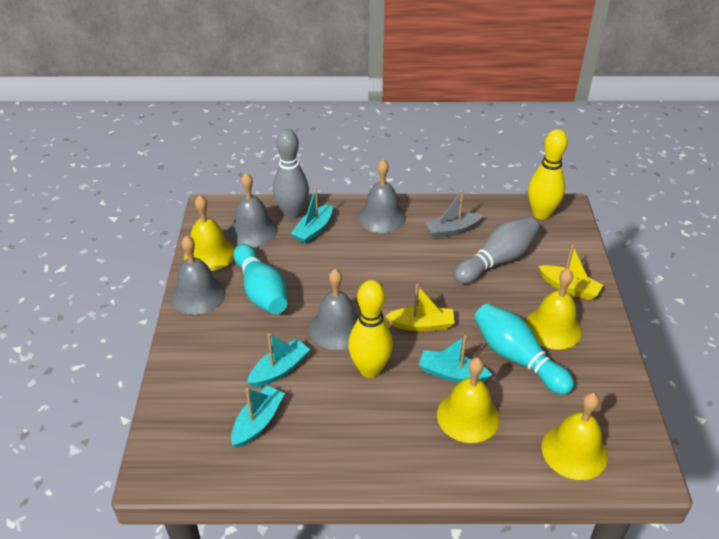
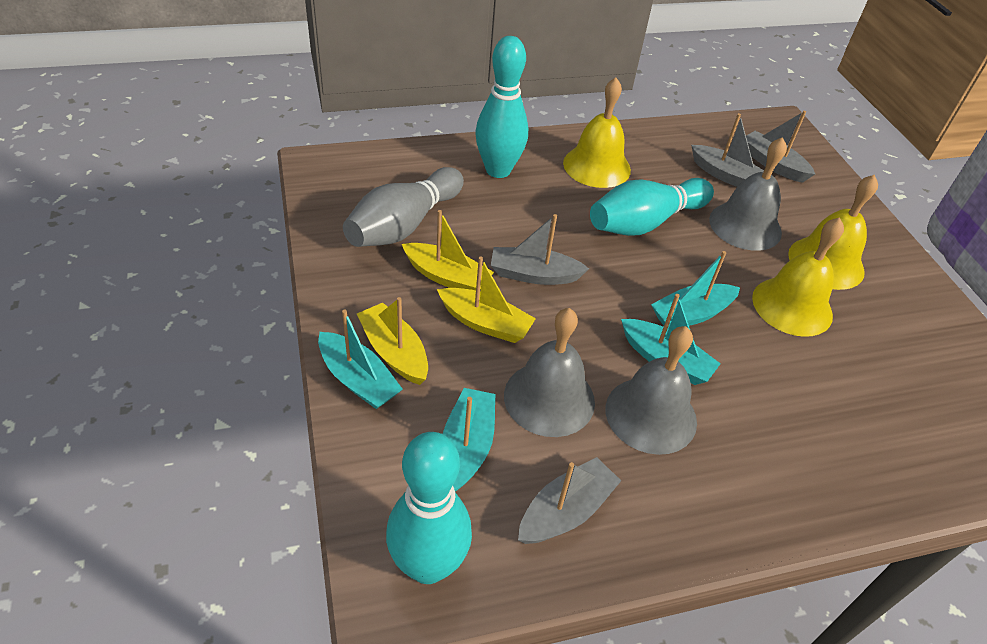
grey bell: 4 -> 3
grey boat: 1 -> 4
grey bowling pin: 2 -> 1
turquoise bowling pin: 2 -> 3
yellow bell: 4 -> 3
yellow boat: 2 -> 3
yellow bowling pin: 2 -> 0

